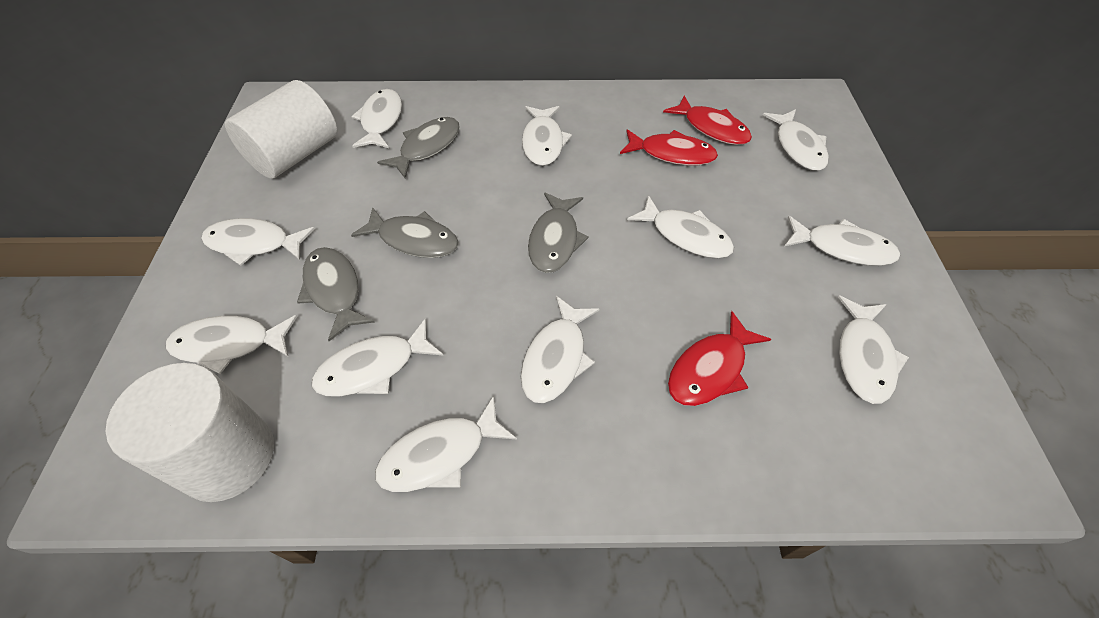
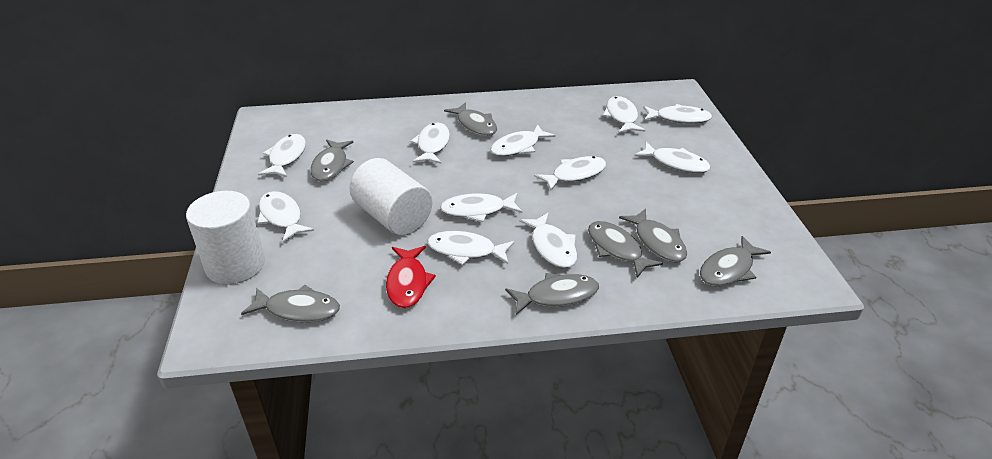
grey fish: 4 -> 7
red fish: 3 -> 1

